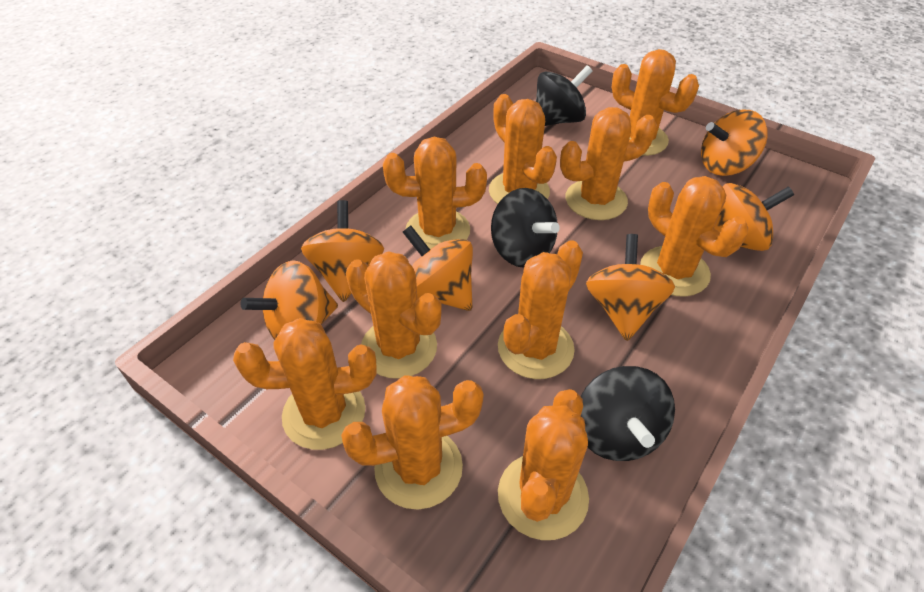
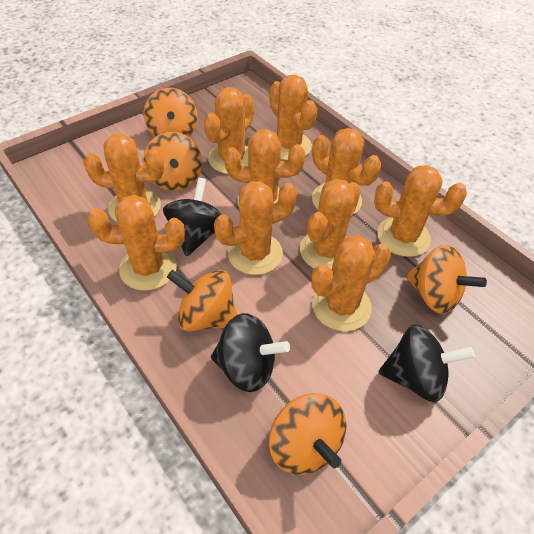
orange spinning top: 6 -> 5

